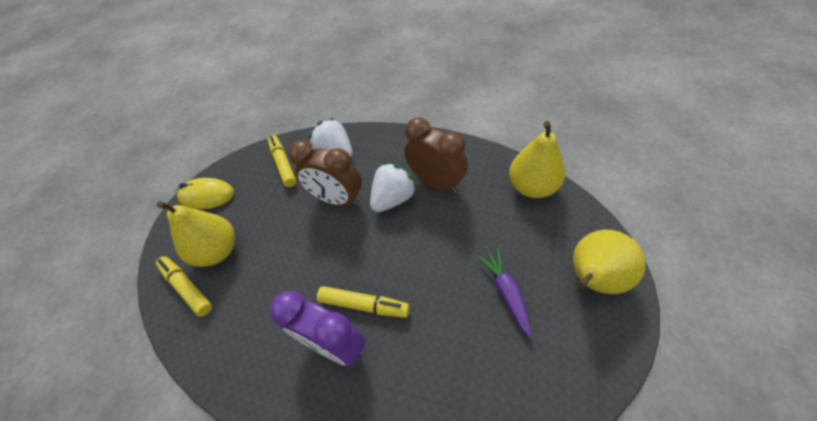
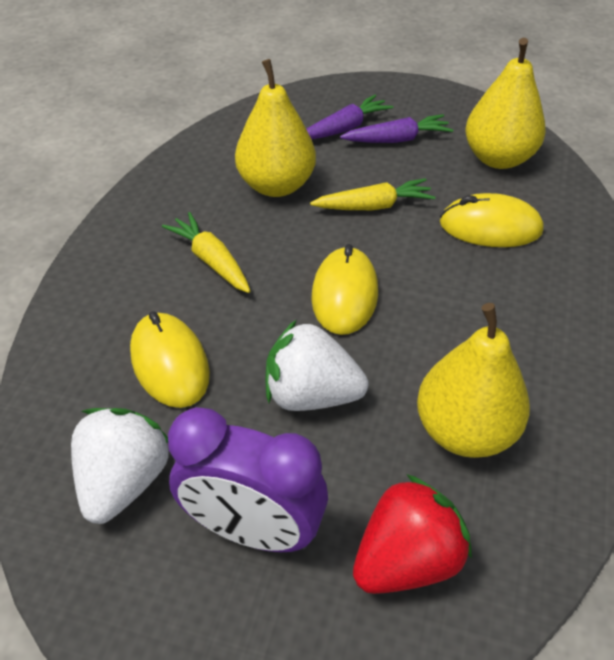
brown clock: 2 -> 0
purple carrot: 1 -> 2
red strawberry: 0 -> 1
yellow carrot: 0 -> 2
yellow marker: 3 -> 0
yellow mouse: 1 -> 3

